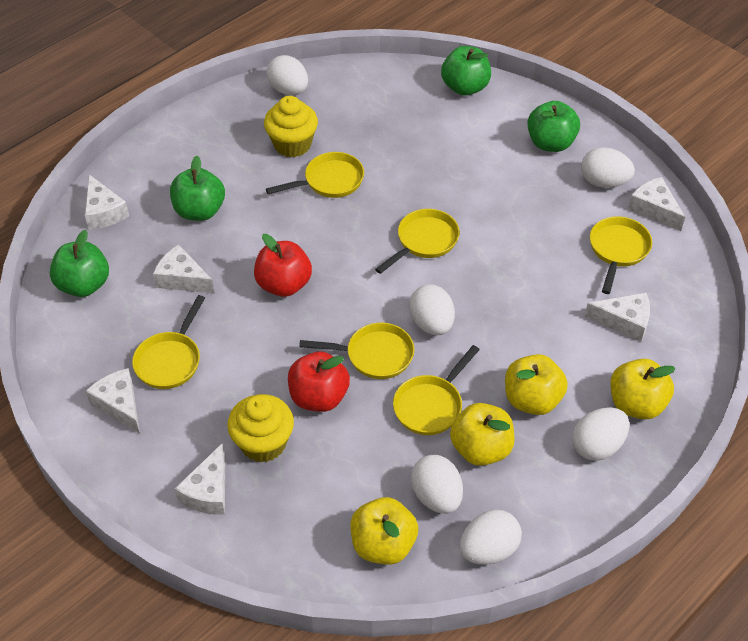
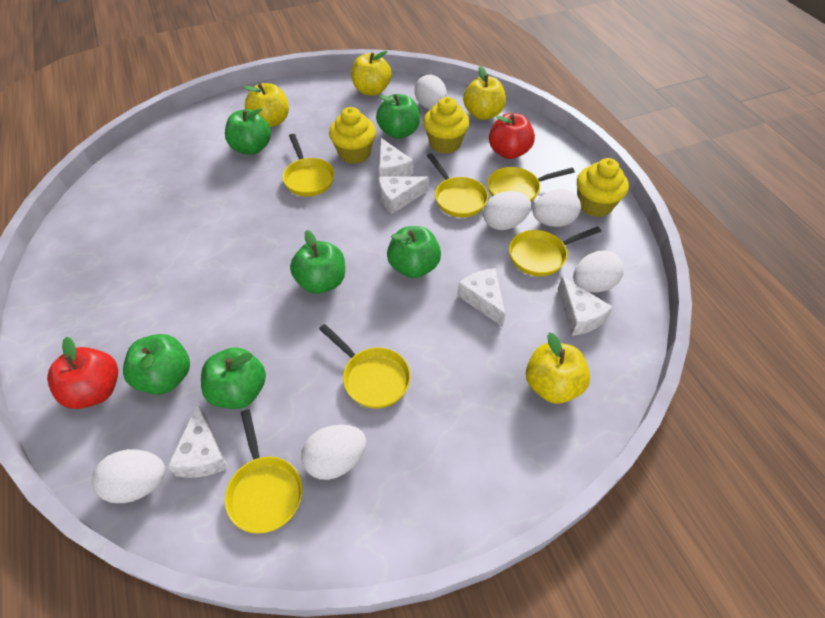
green apple: 4 -> 6
white cheese: 6 -> 5
yellow cupcake: 2 -> 3

